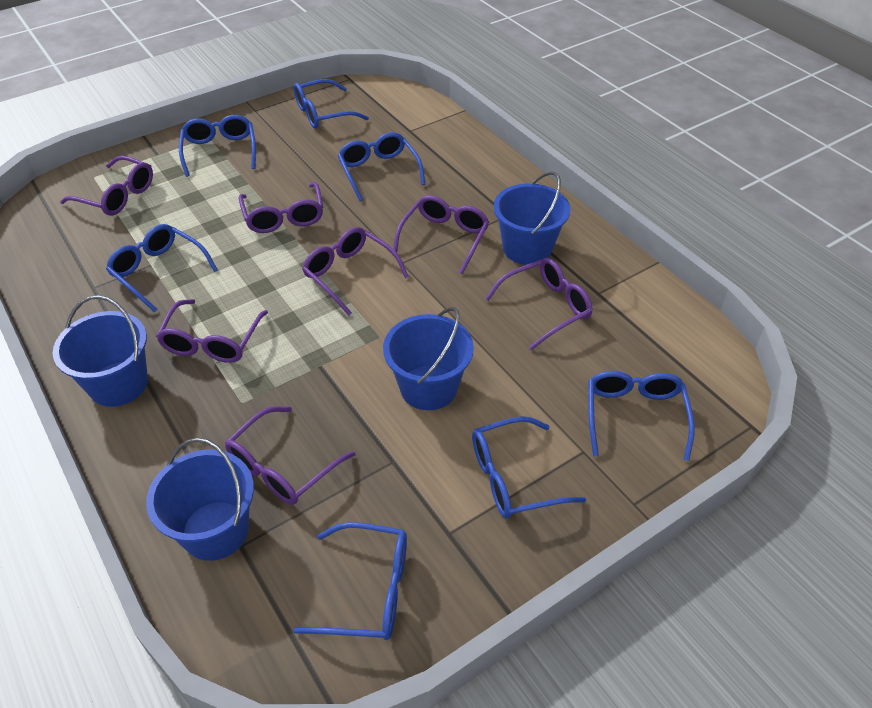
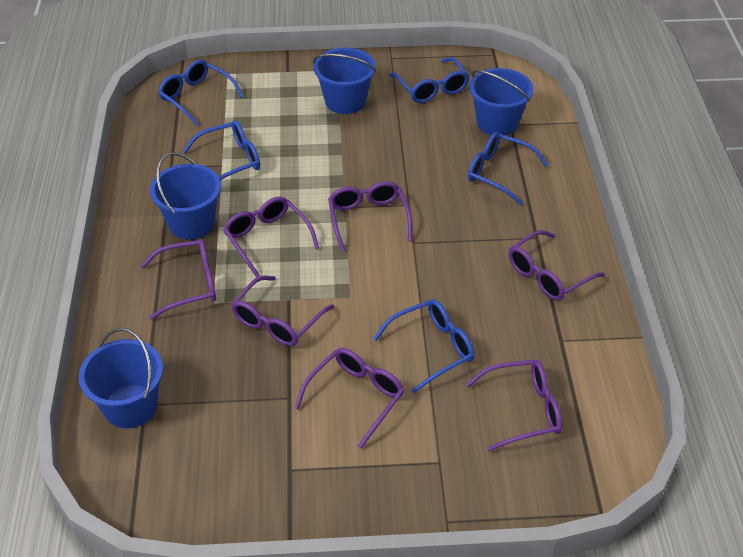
blue glasses: 7 -> 5

